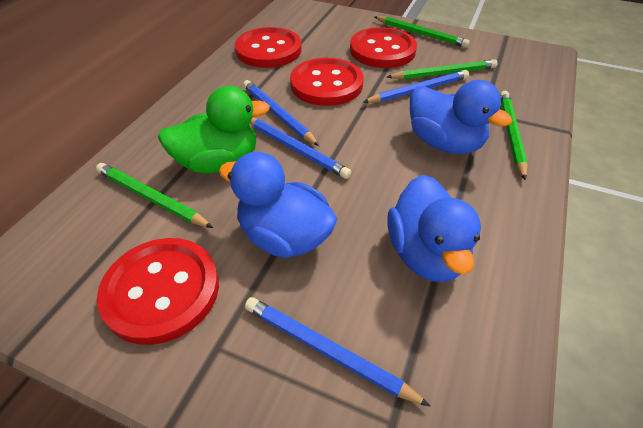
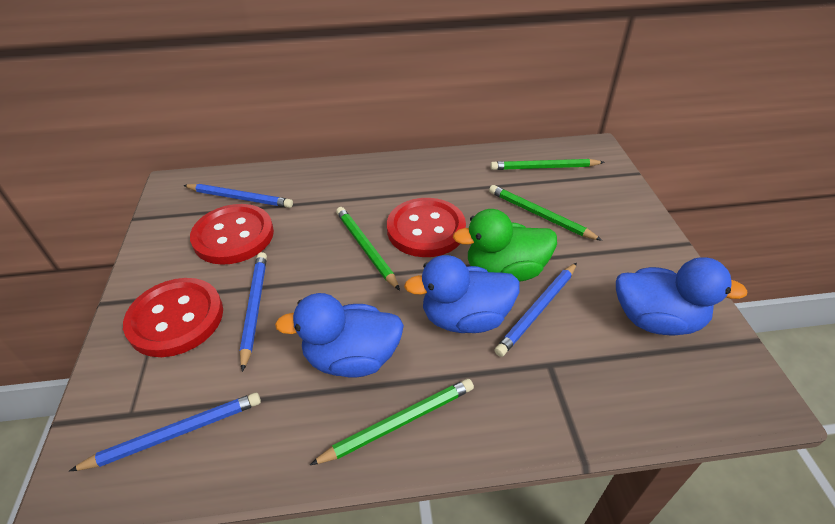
red button: 4 -> 3

